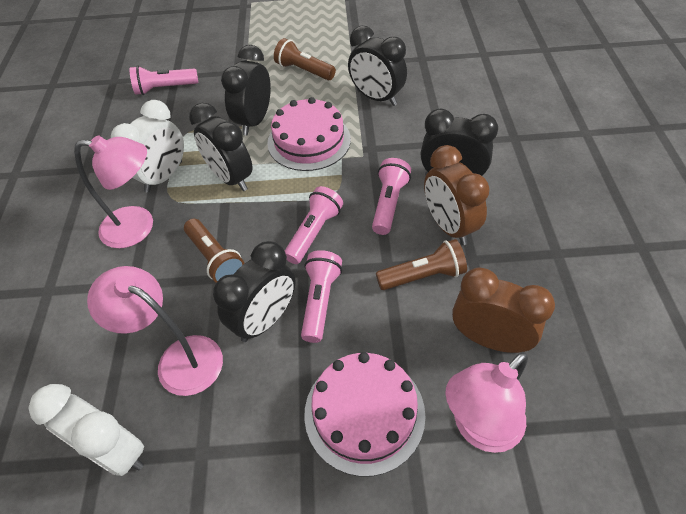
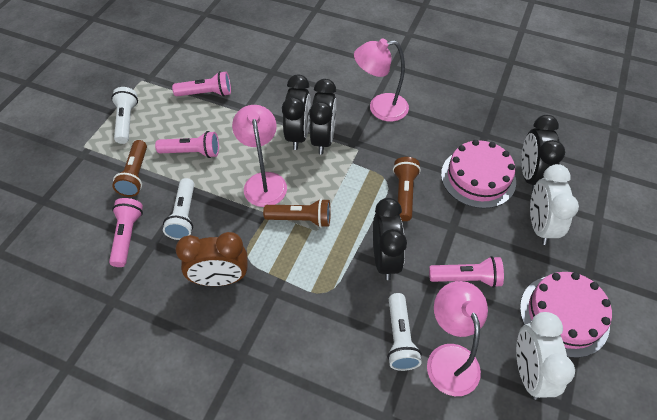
black clock: 5 -> 4
brown clock: 2 -> 1
white flashlight: 0 -> 3

